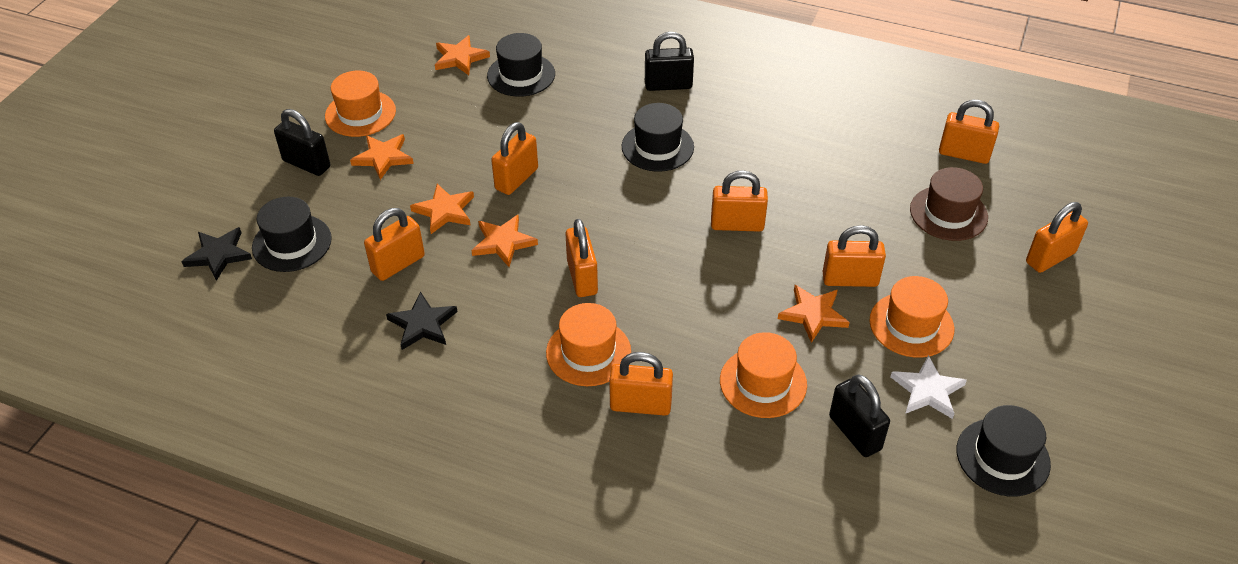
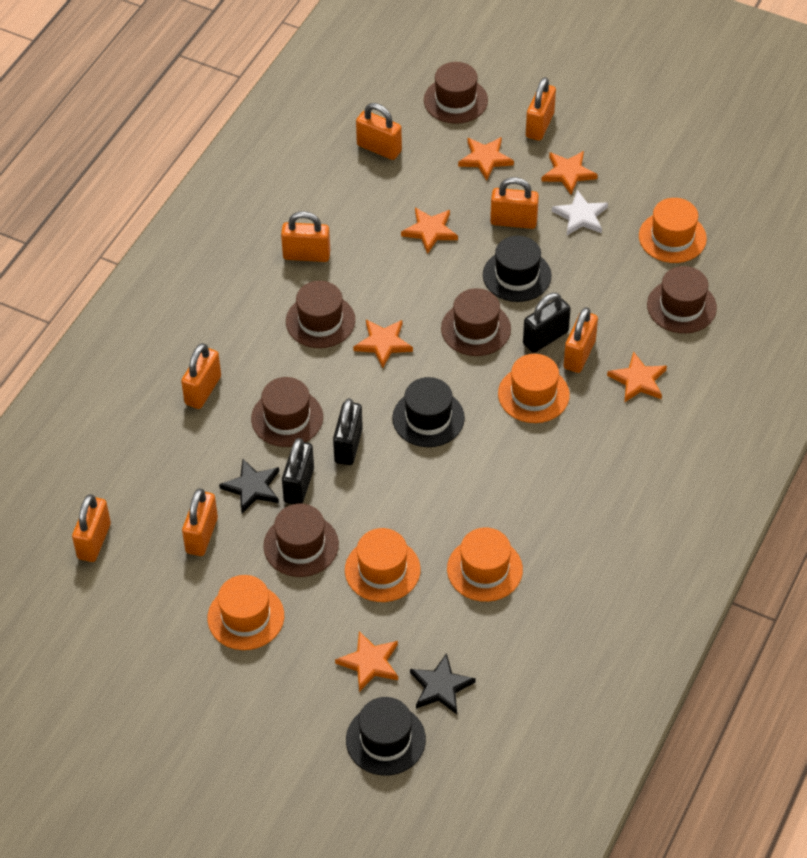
black hat: 4 -> 3
brown hat: 1 -> 6
orange hat: 4 -> 5
orange star: 5 -> 6

